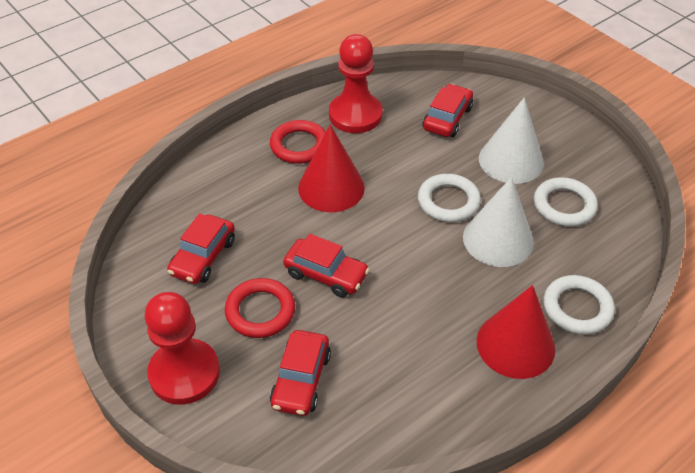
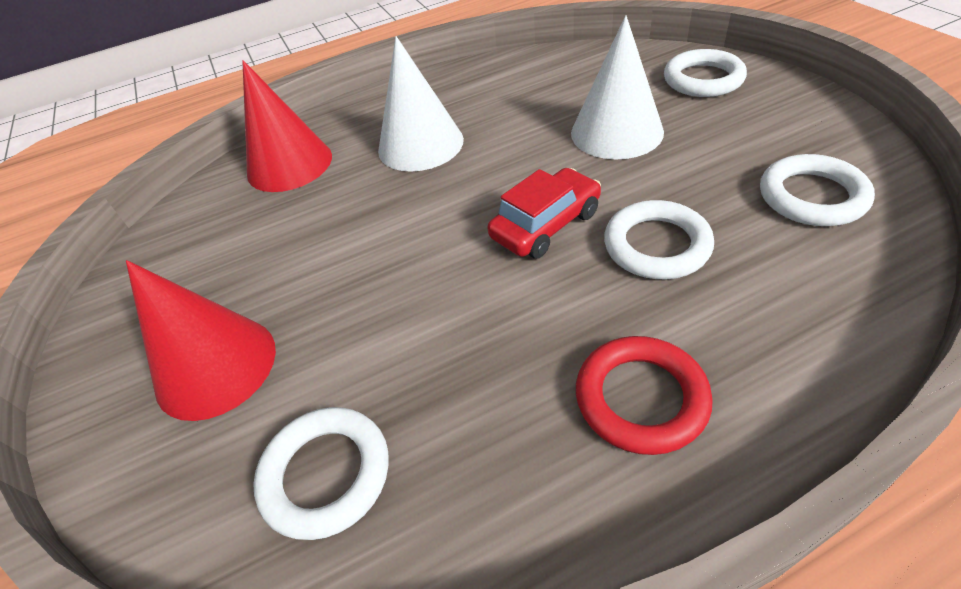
red car: 4 -> 1
red pawn: 2 -> 0
red ring: 2 -> 1
white ring: 3 -> 4

